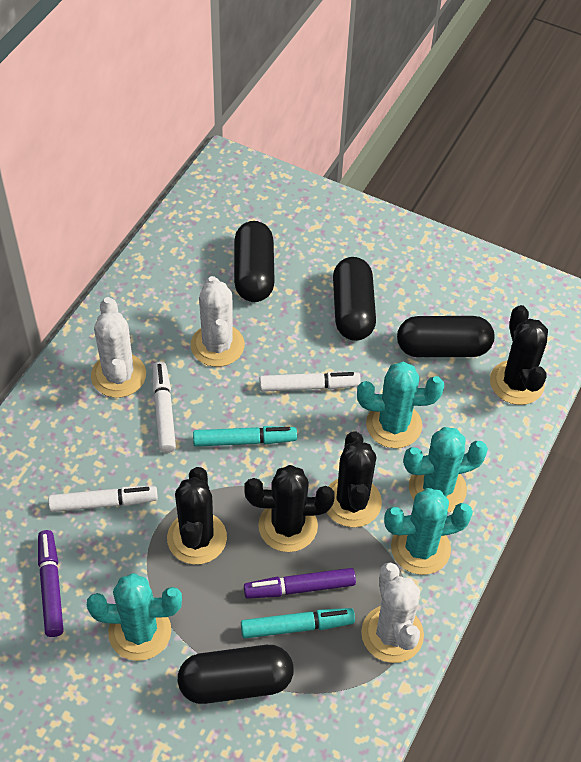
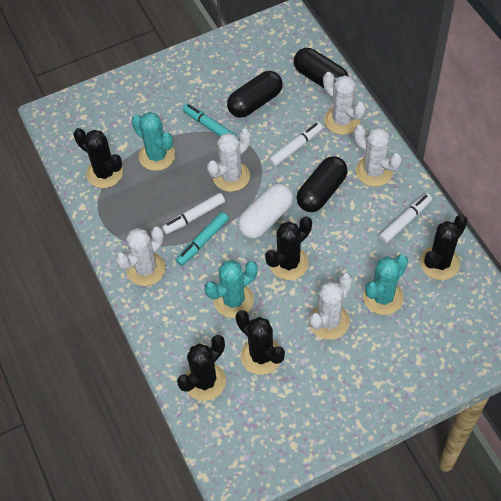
black cactus: 4 -> 5
black capsule: 4 -> 3
purple marker: 2 -> 0
turquoise cactus: 4 -> 3
white cactus: 3 -> 5
white capsule: 0 -> 1

